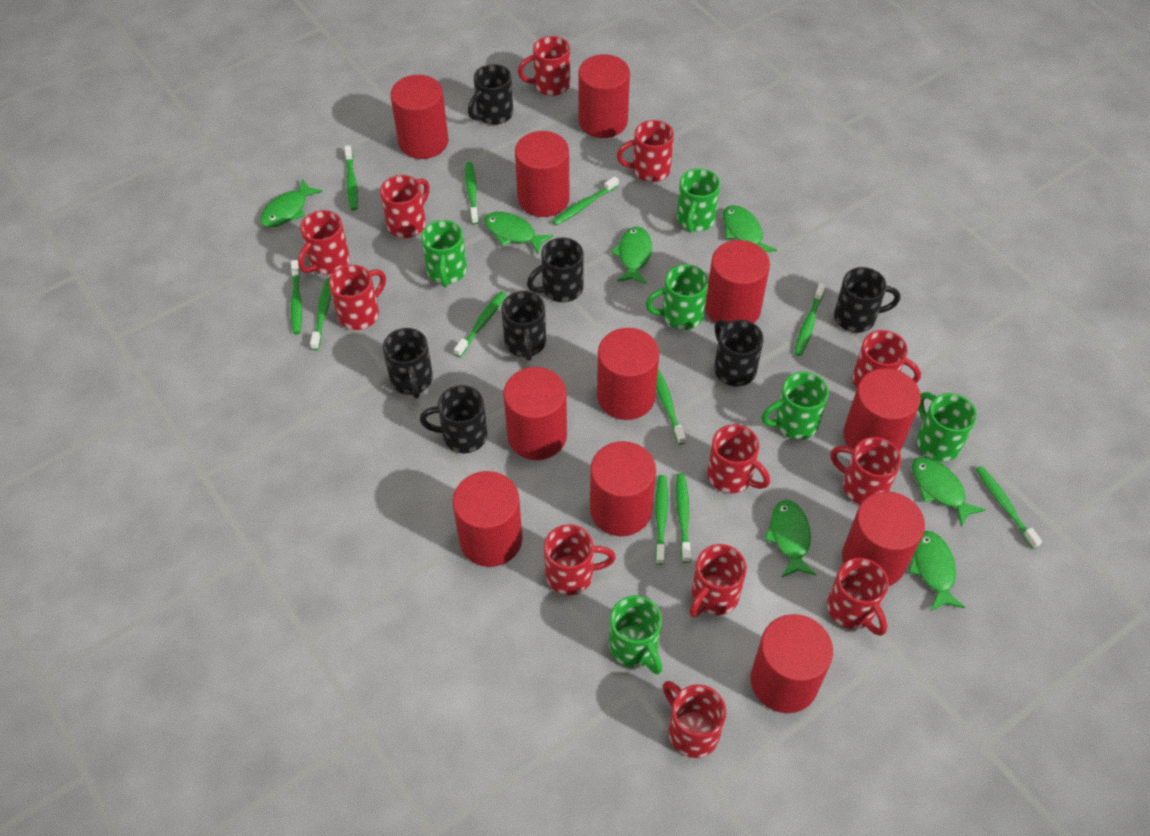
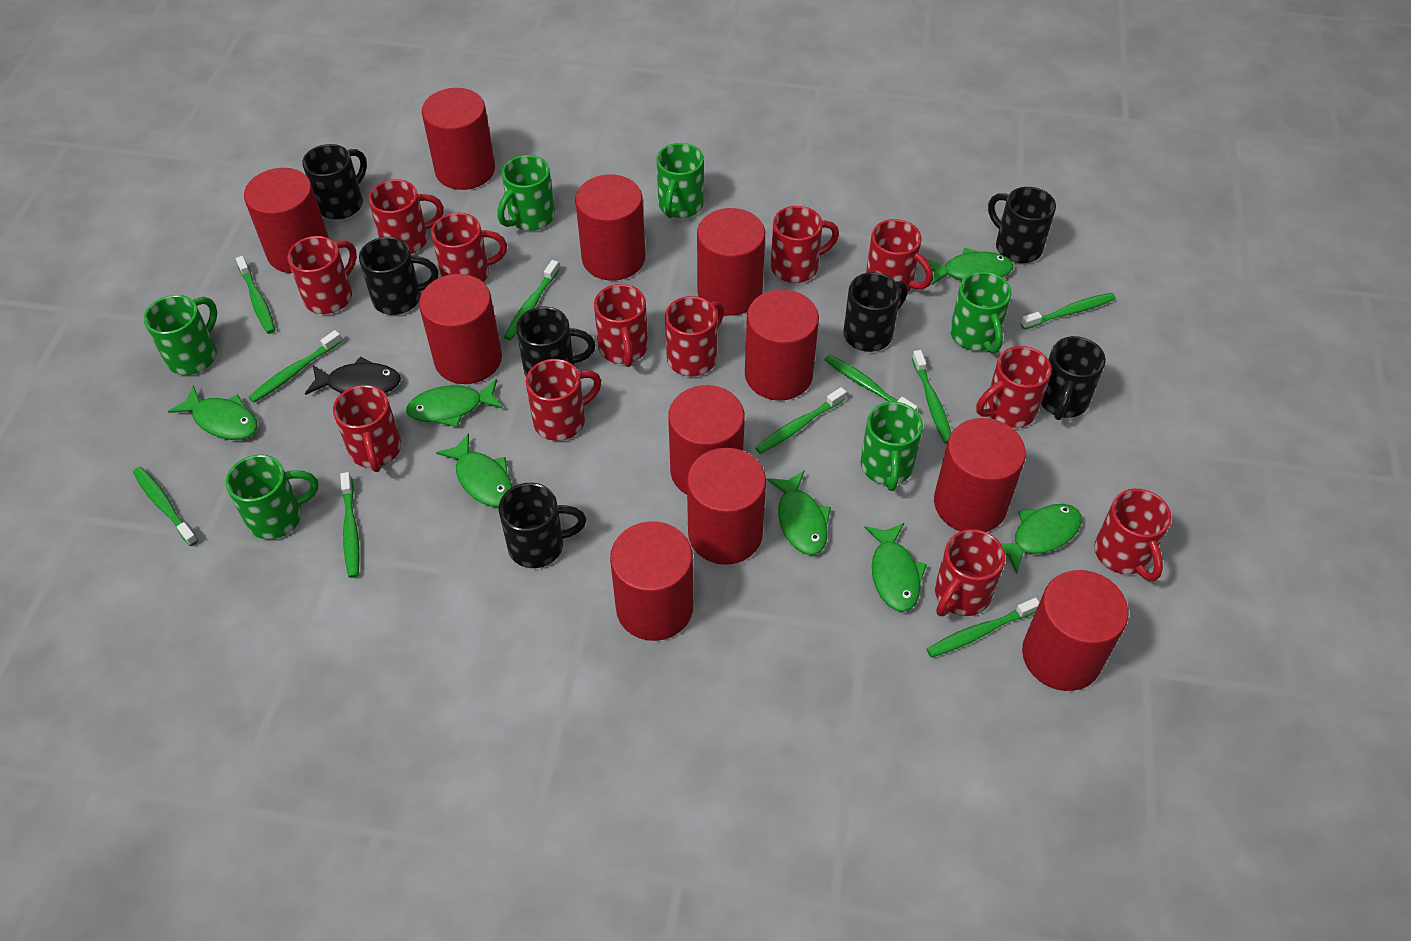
black fish: 0 -> 1
green toothbrush: 11 -> 10

